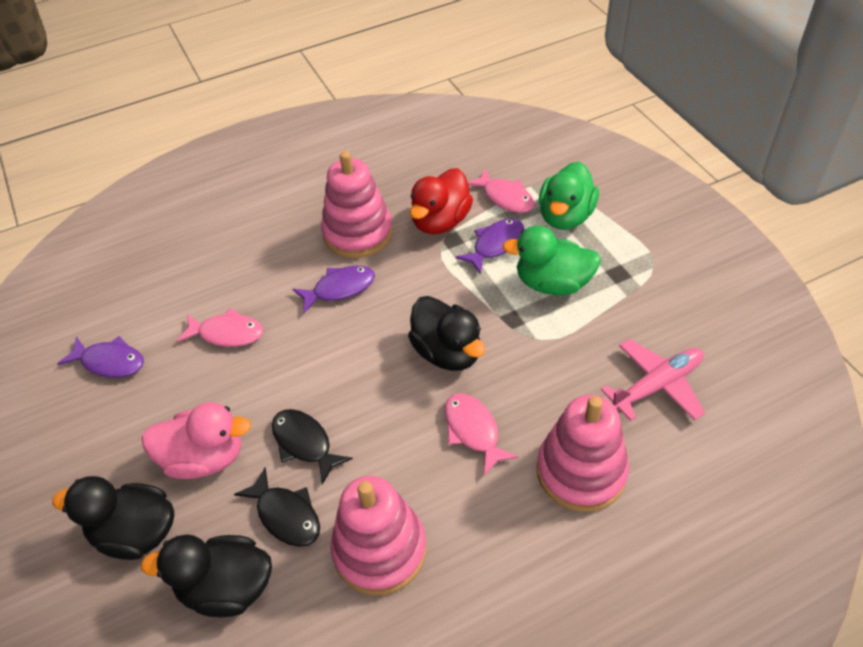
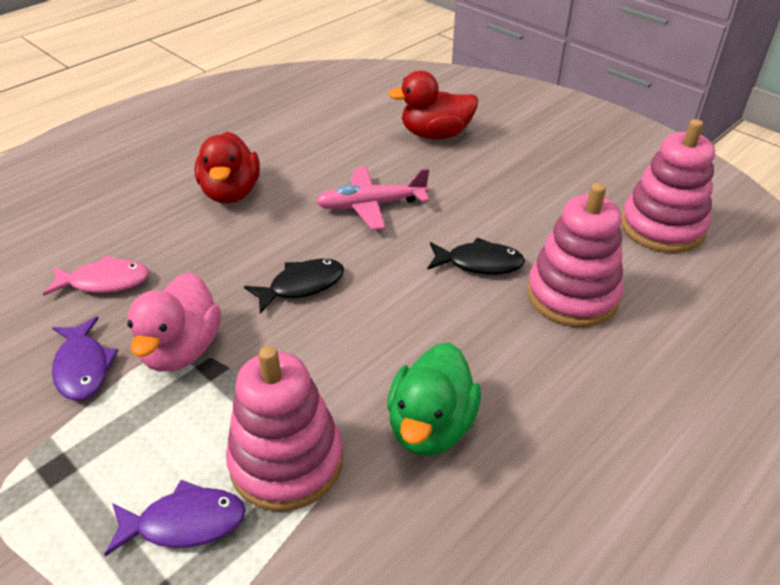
black duck: 3 -> 0
green duck: 2 -> 1
pink fish: 3 -> 1
purple fish: 3 -> 2
red duck: 1 -> 2

